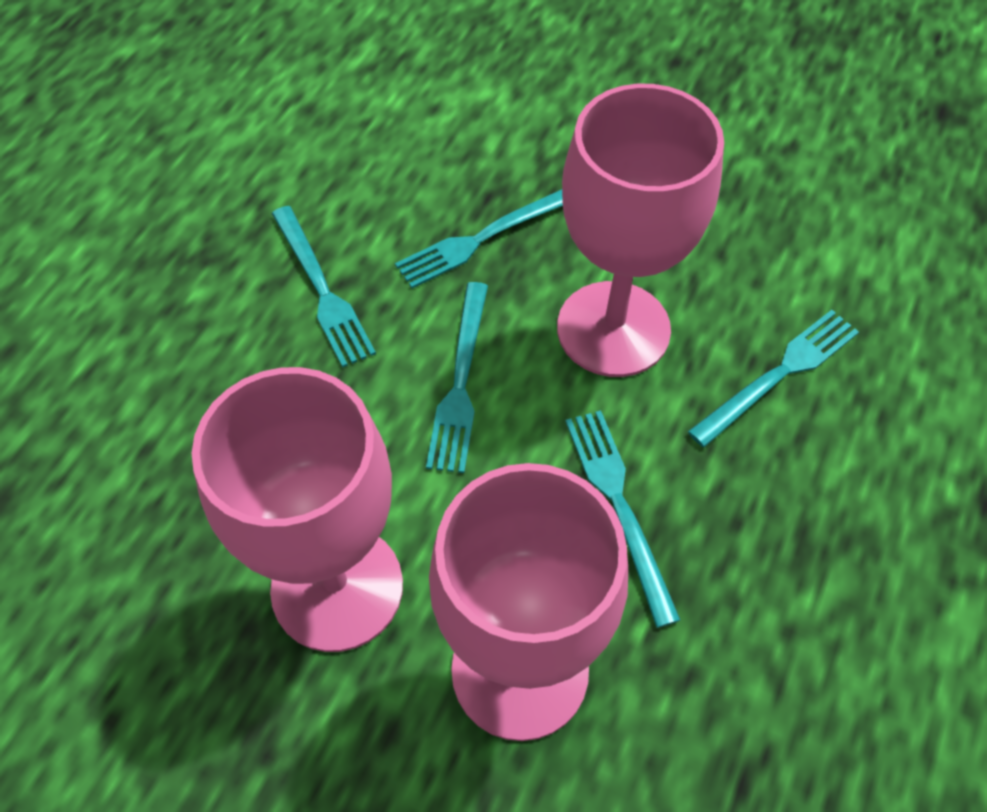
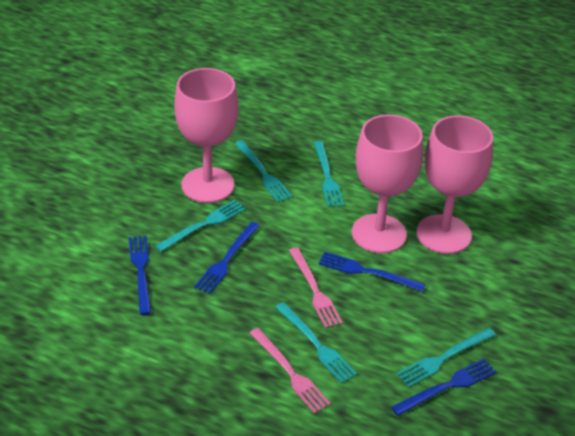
blue fork: 0 -> 4
pink fork: 0 -> 2

